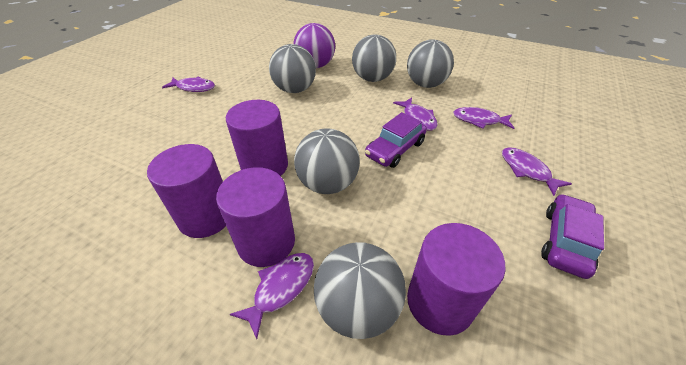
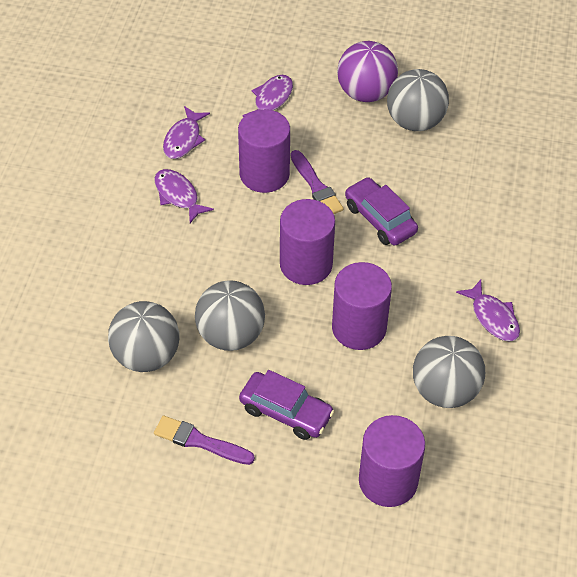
grey ball: 5 -> 4
purple brush: 0 -> 2
purple fish: 5 -> 4

